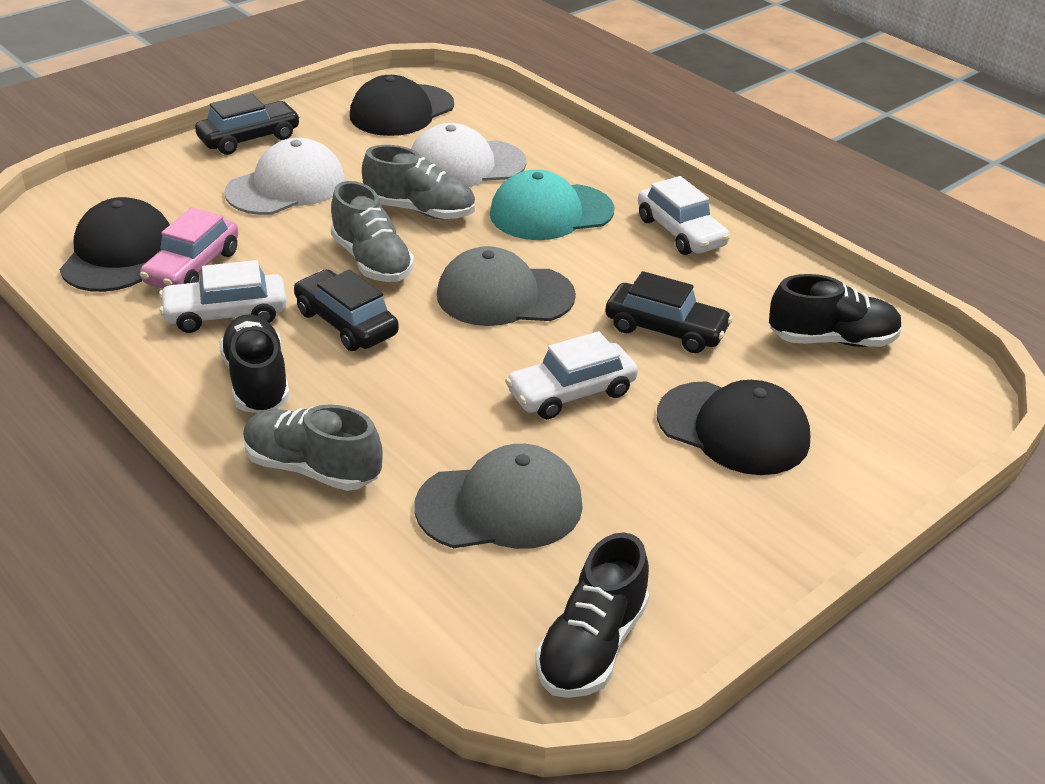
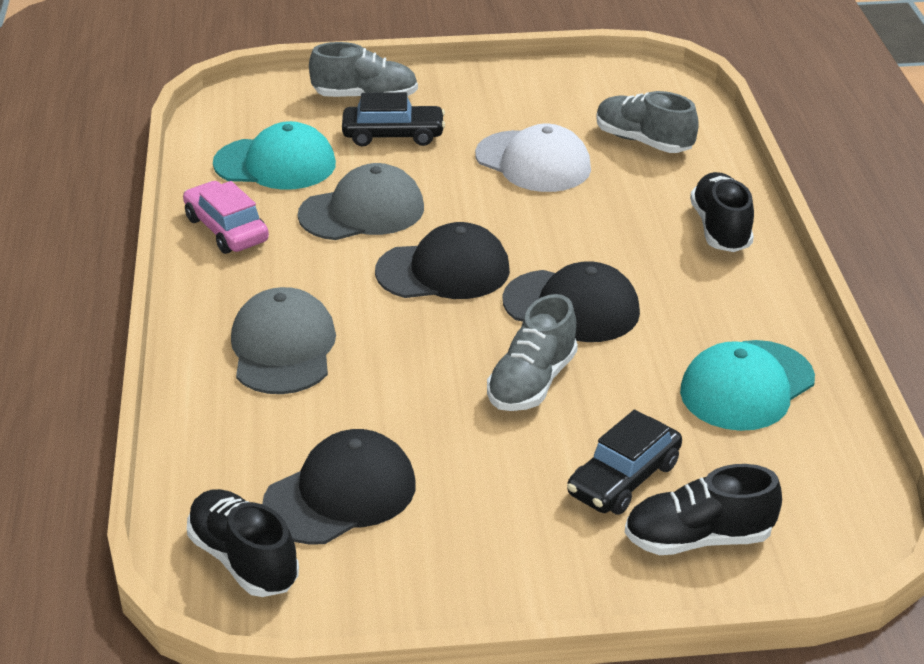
black car: 3 -> 2
turquoise cap: 1 -> 2
white cap: 2 -> 1
white car: 3 -> 0

